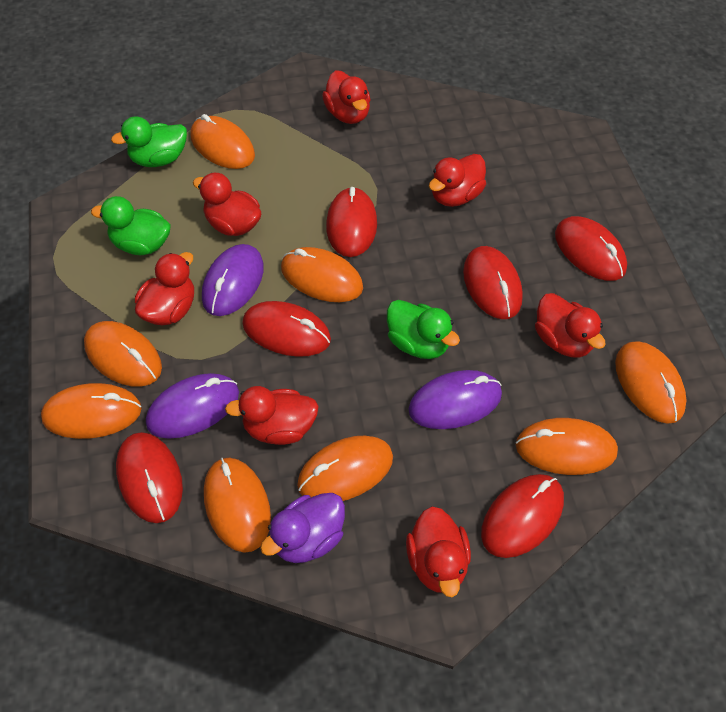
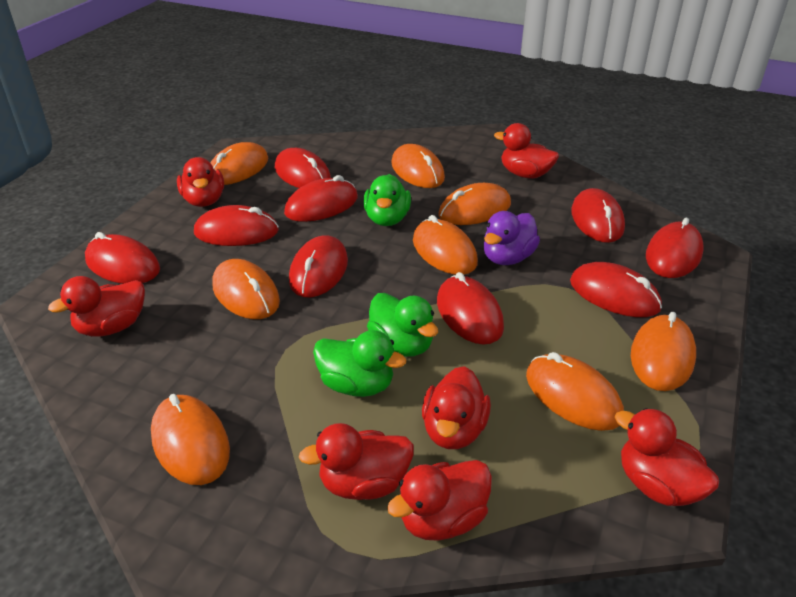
purple mouse: 3 -> 0
red mouse: 6 -> 9

